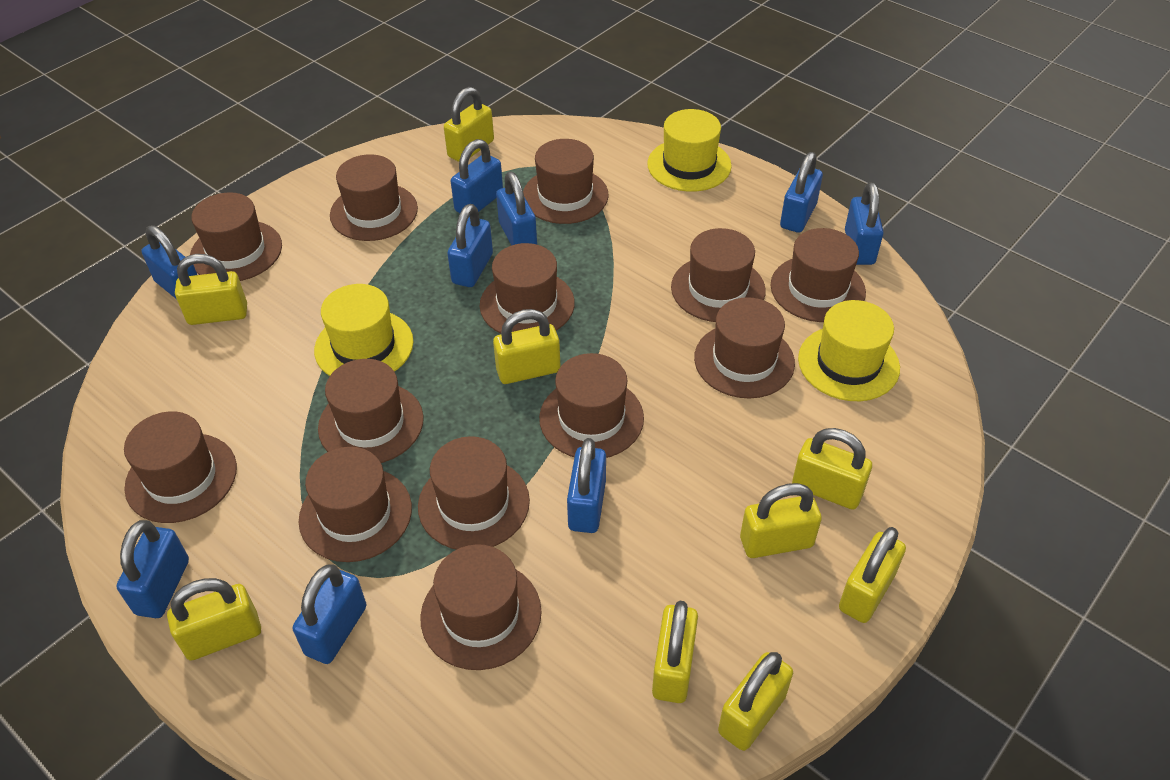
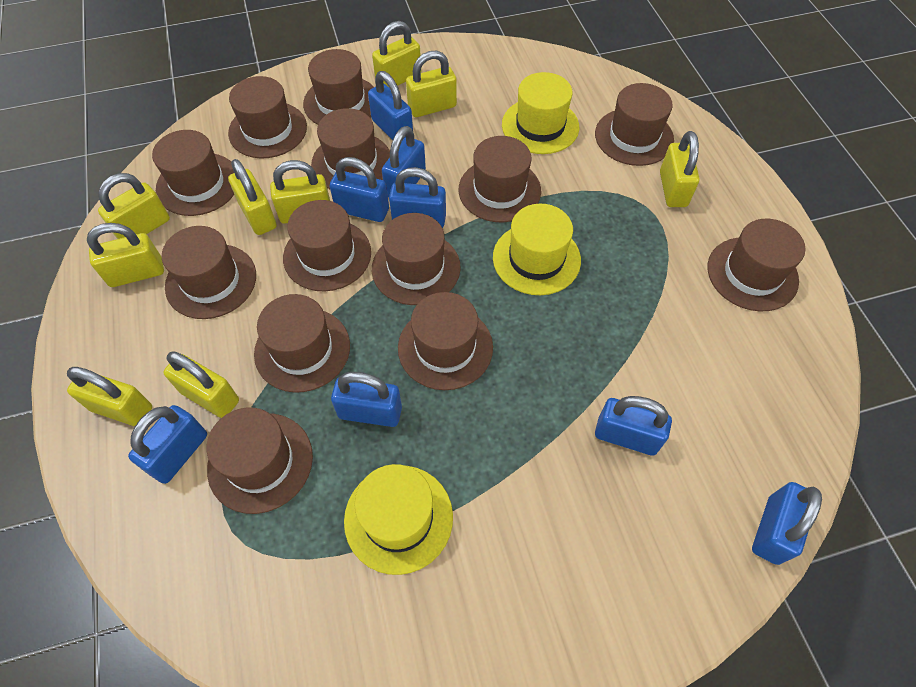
blue padlock: 9 -> 8

